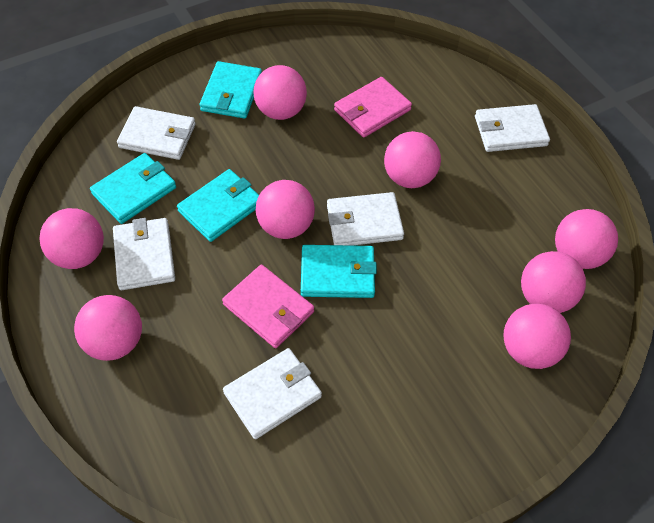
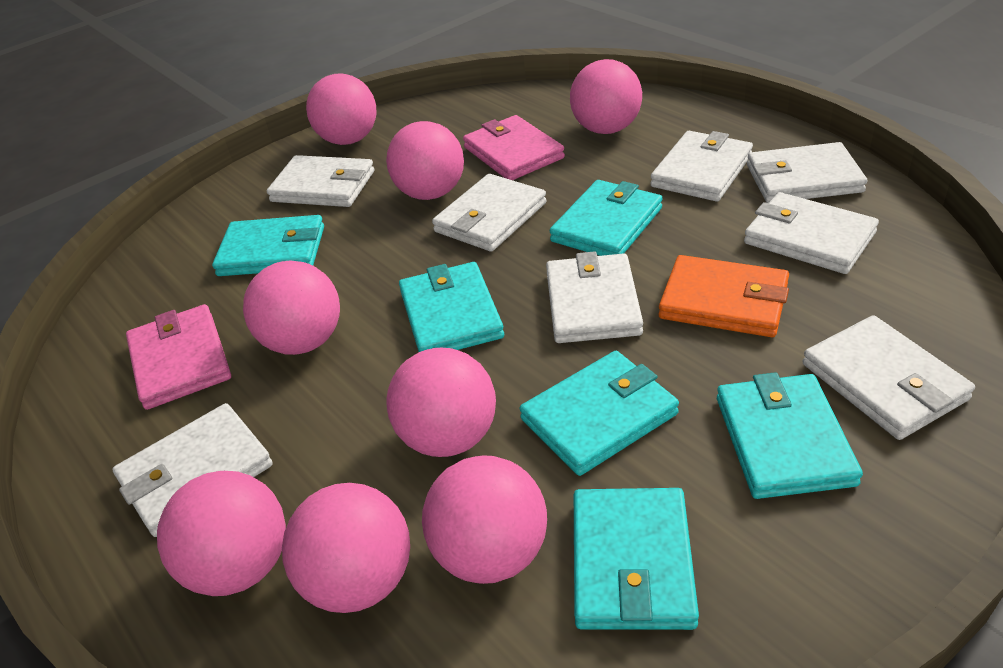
orange wallet: 0 -> 1
turquoise wallet: 4 -> 6
white wallet: 5 -> 8

